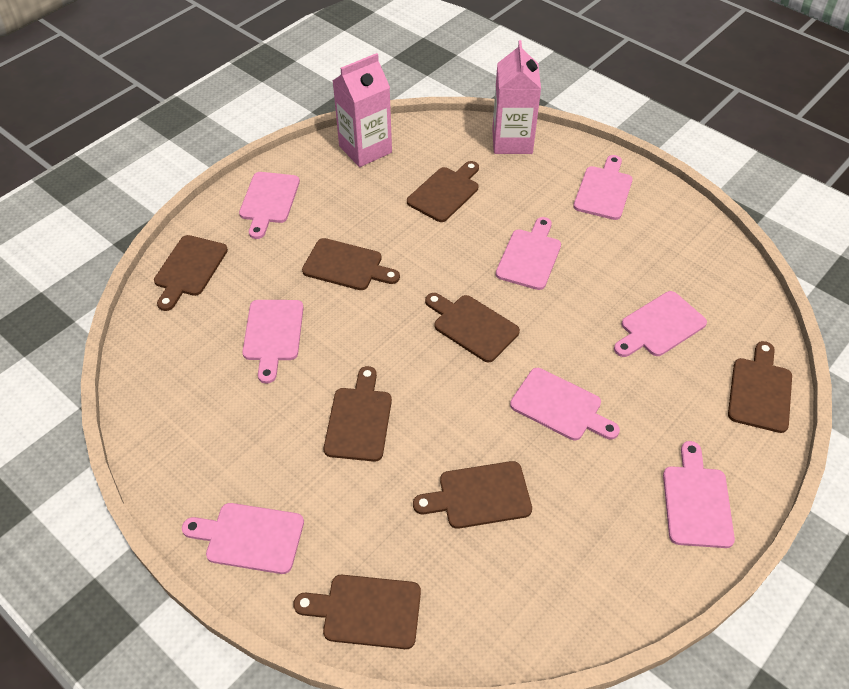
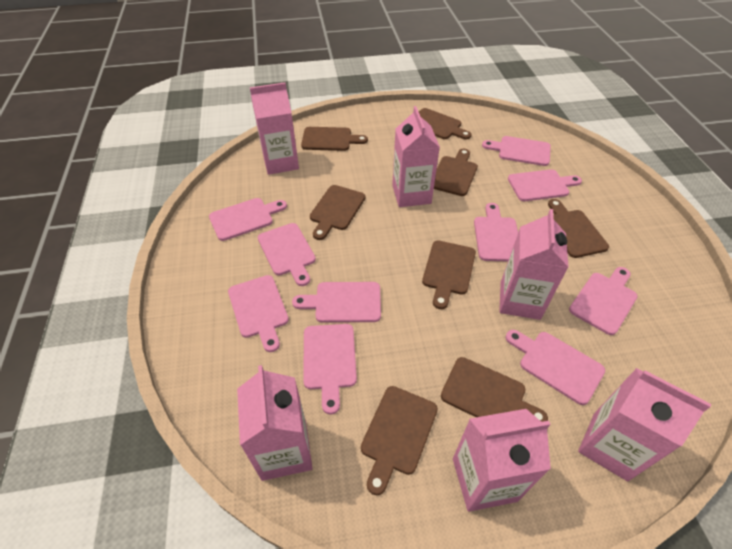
pink carton: 2 -> 6
pink cutting board: 8 -> 10

